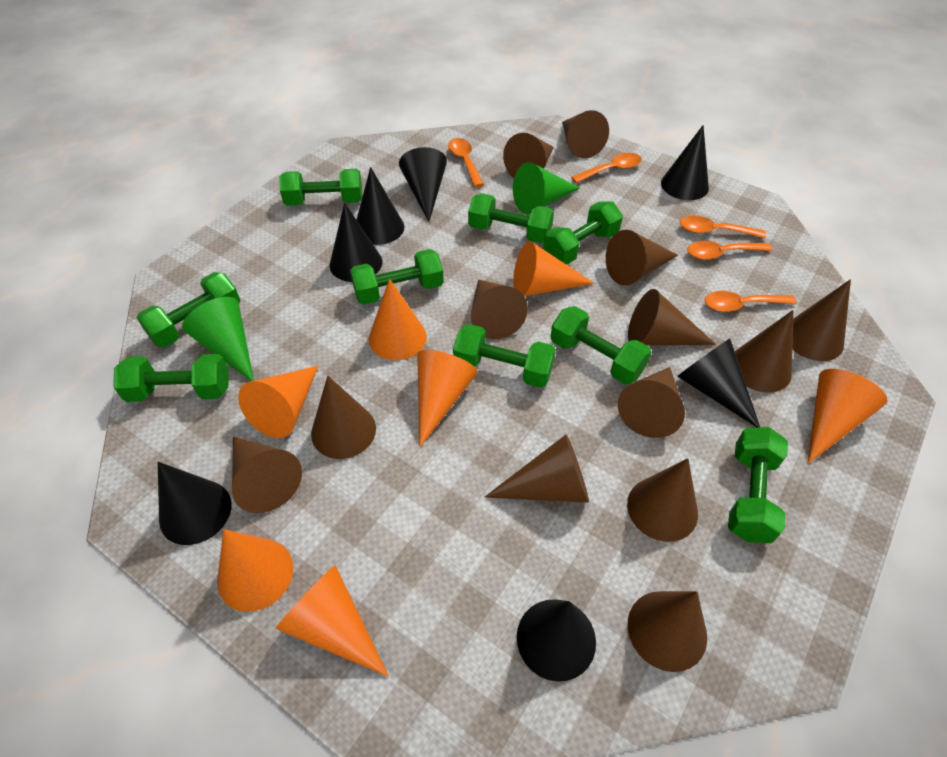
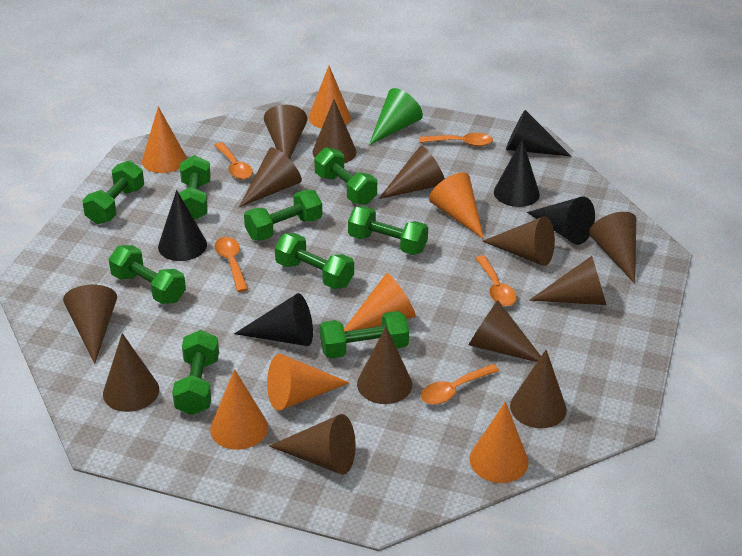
black cone: 7 -> 5
green cone: 2 -> 1

